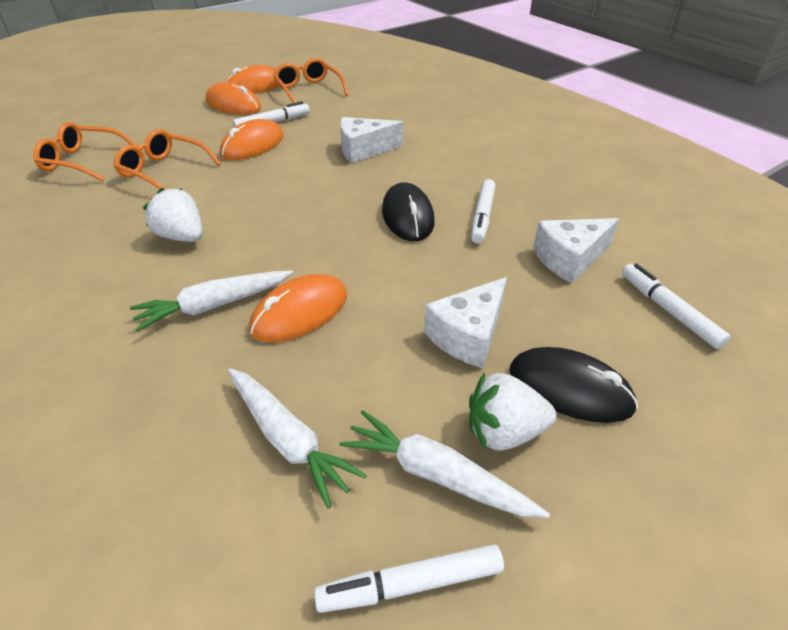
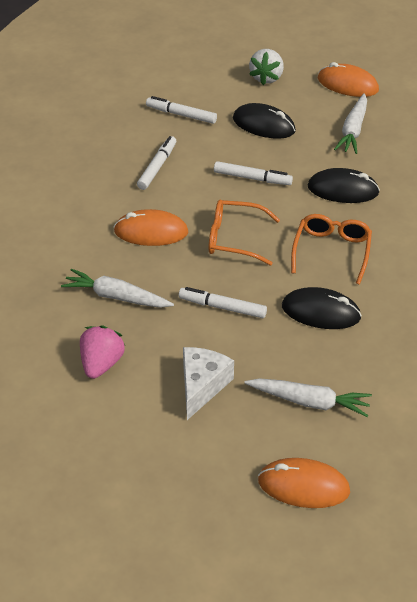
black mouse: 2 -> 3
orange glasses: 3 -> 2
orange mouse: 4 -> 3
pink strawberry: 0 -> 1
white cheese: 3 -> 1
white strawberry: 2 -> 1

